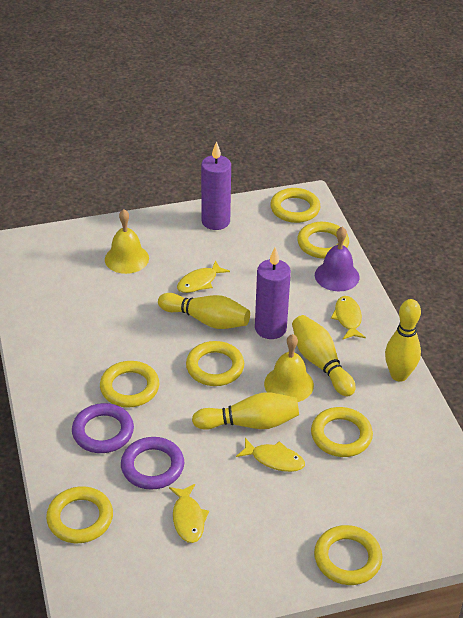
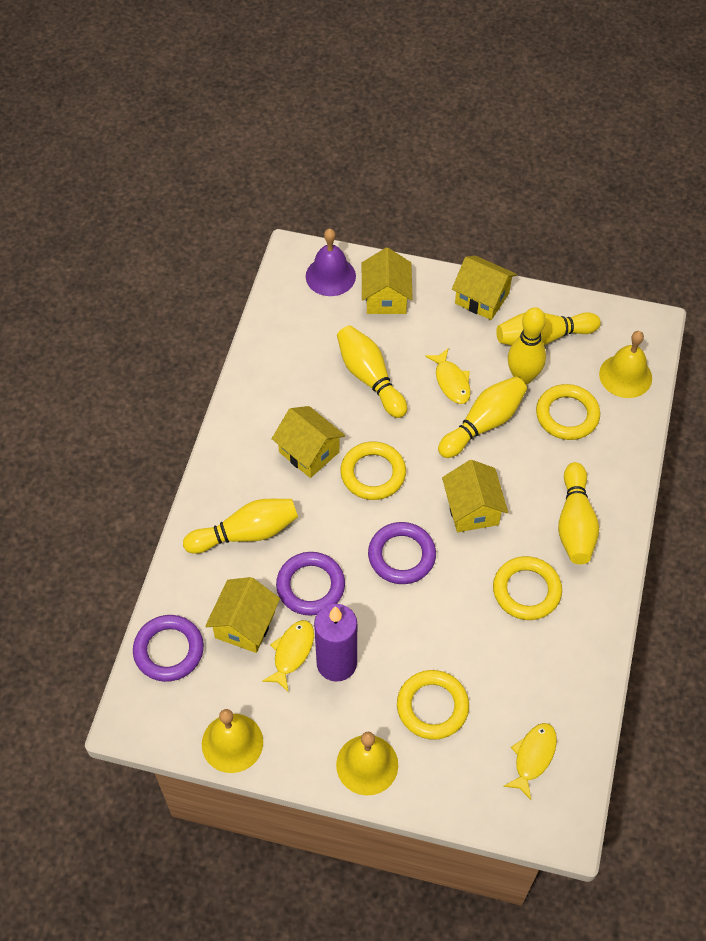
purple candle: 2 -> 1
purple ring: 2 -> 3
yellow bell: 2 -> 3
yellow bowling pin: 4 -> 6
yellow fish: 4 -> 3
yellow house: 0 -> 5
yellow ring: 7 -> 4

